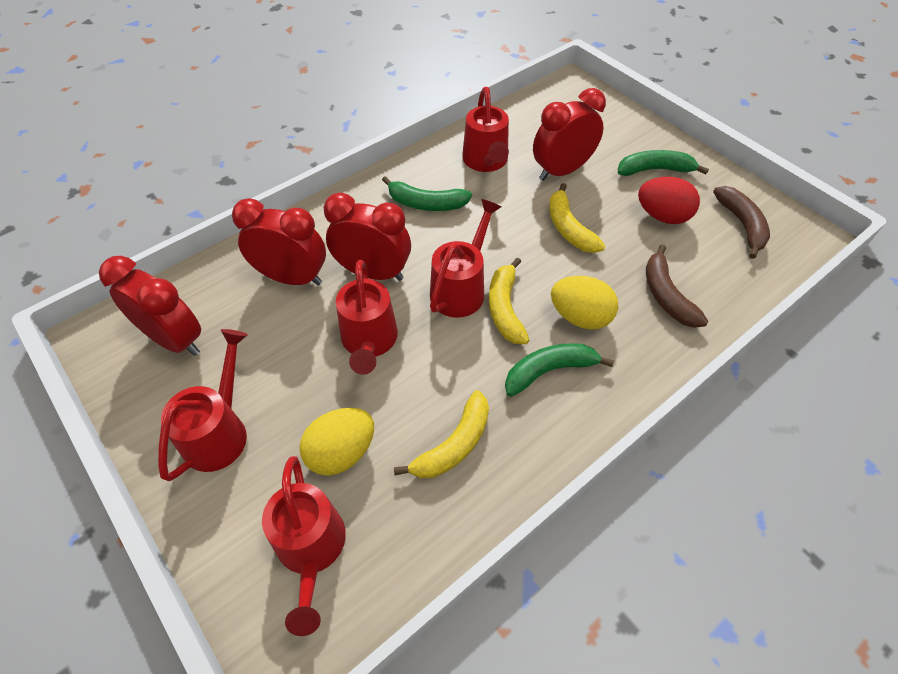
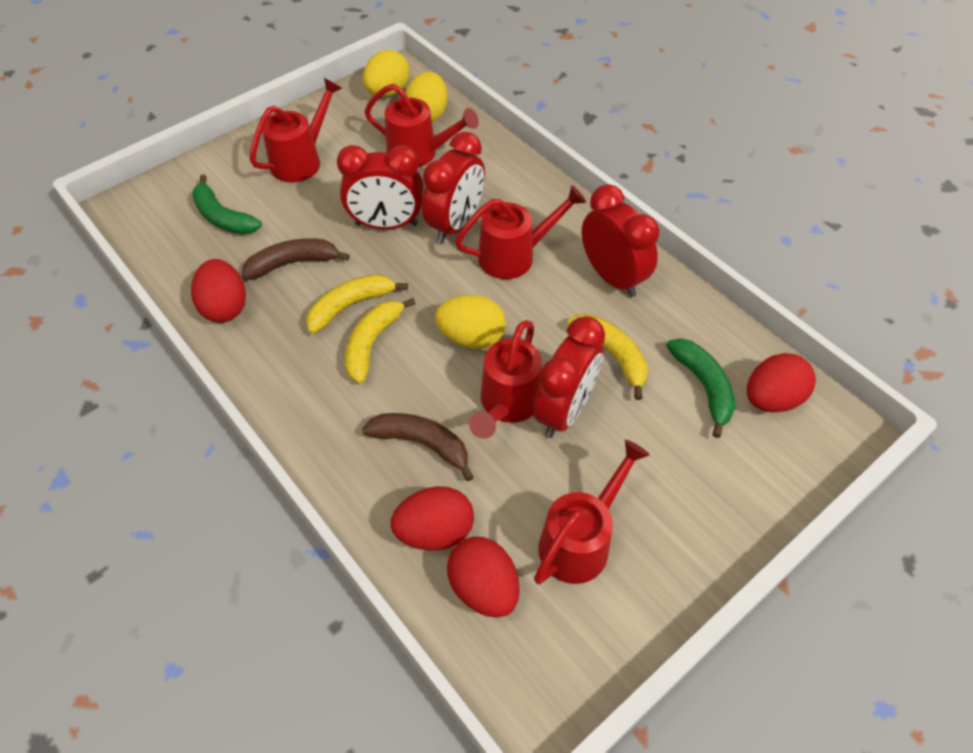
green banana: 3 -> 2
red egg: 1 -> 4
yellow egg: 2 -> 3

